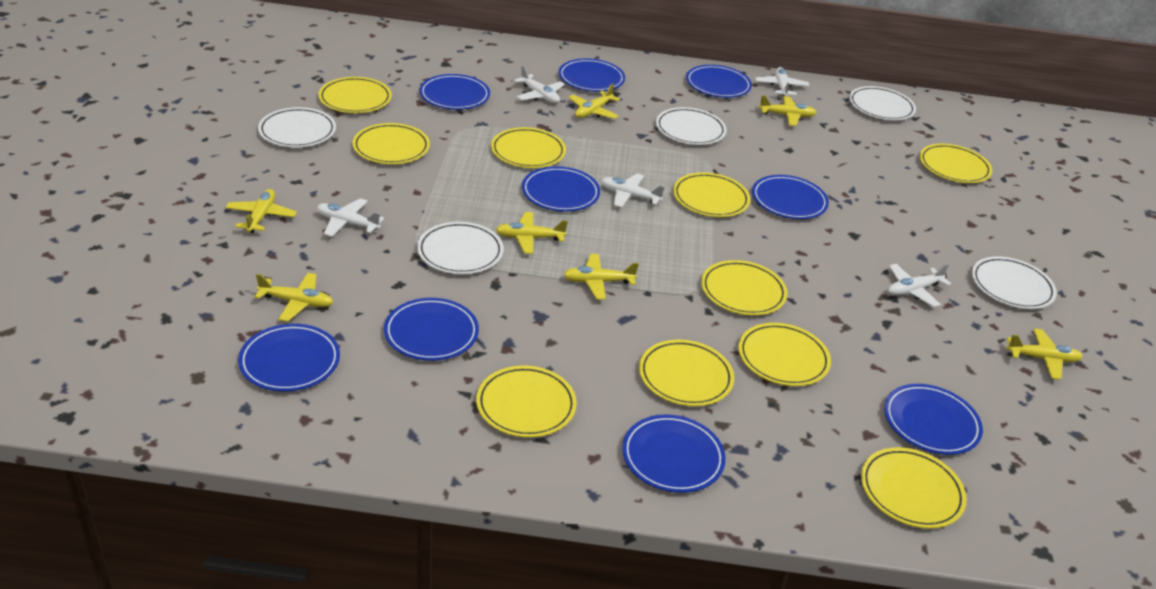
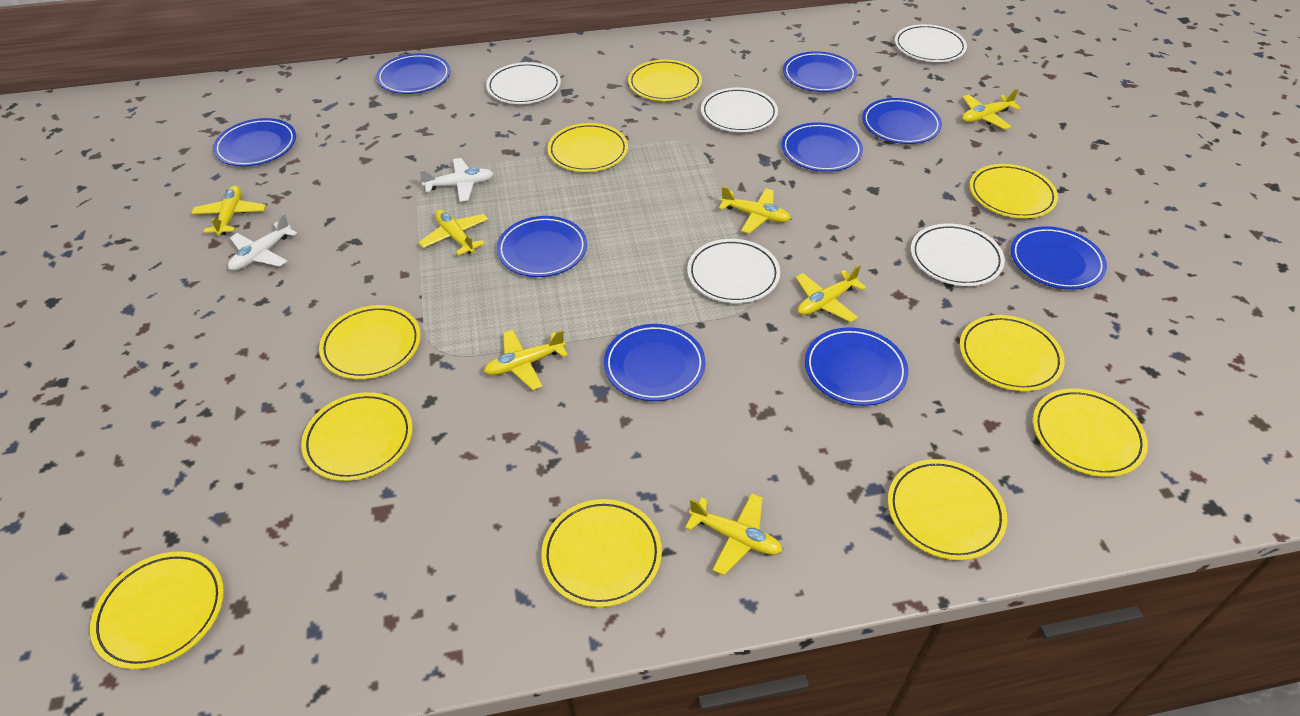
white plane: 5 -> 2

